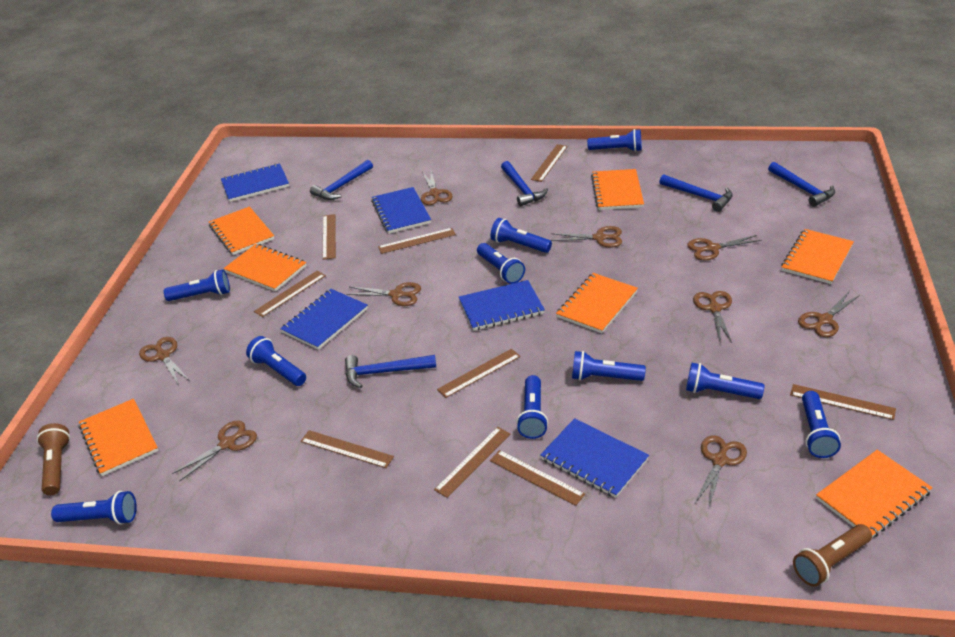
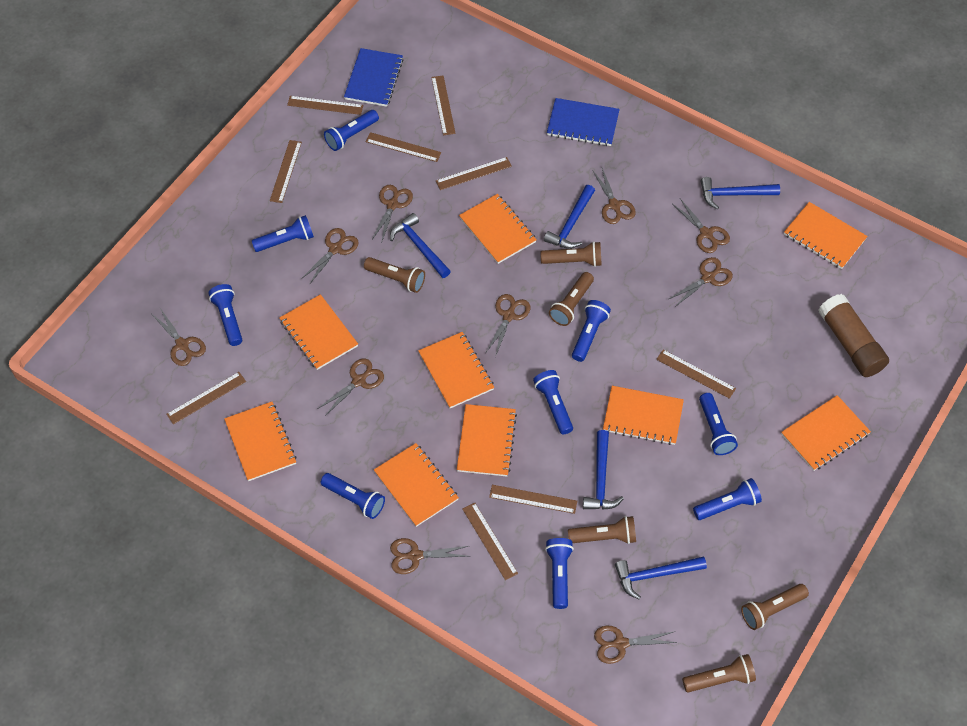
blue flashlight: 10 -> 9
blue notebook: 5 -> 2
brown flashlight: 2 -> 6
brown glue stick: 0 -> 1
brown scissors: 9 -> 10
orange notebook: 7 -> 9

